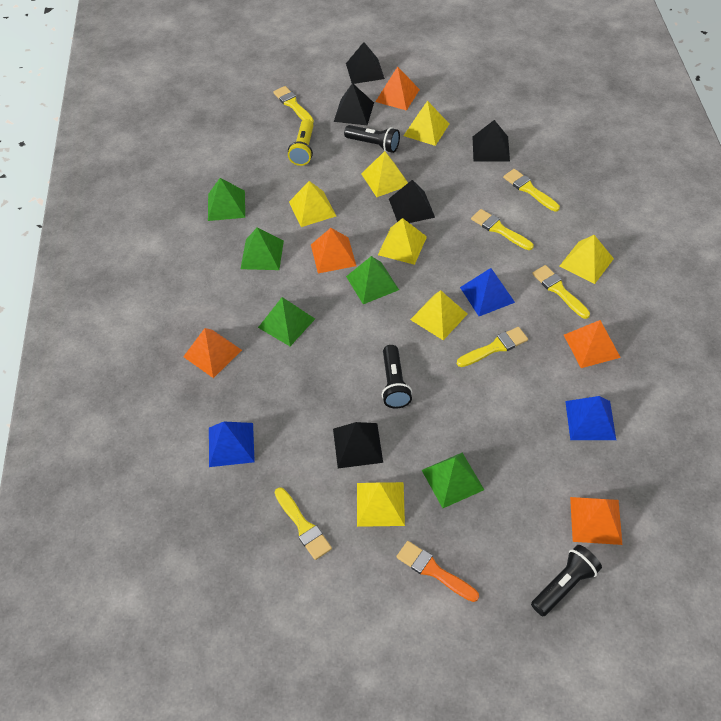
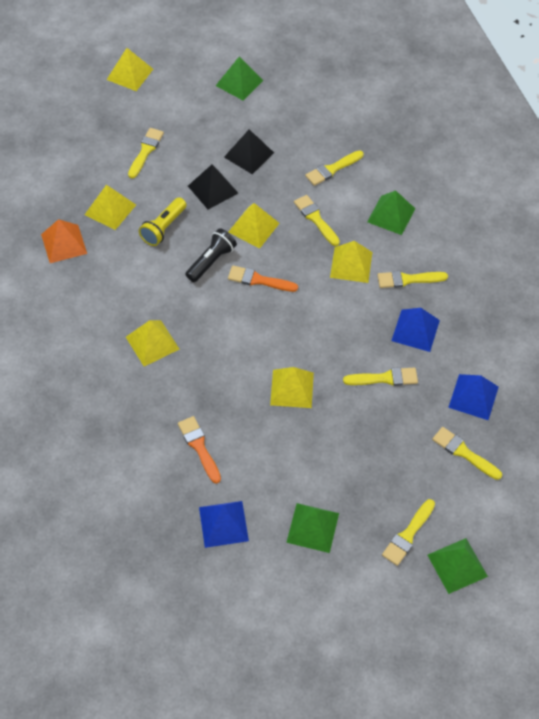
black flashlight: 3 -> 1
black pyramid: 5 -> 2
green pyramid: 5 -> 4
orange brush: 1 -> 2
orange pyramid: 5 -> 1
yellow brush: 6 -> 7
yellow pyramid: 7 -> 6

